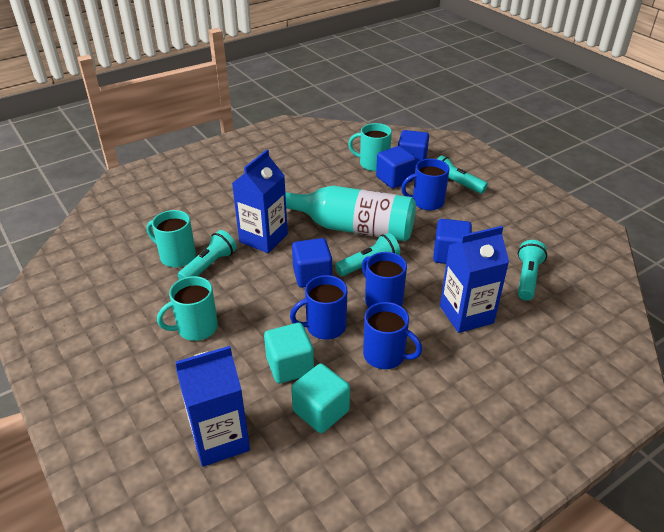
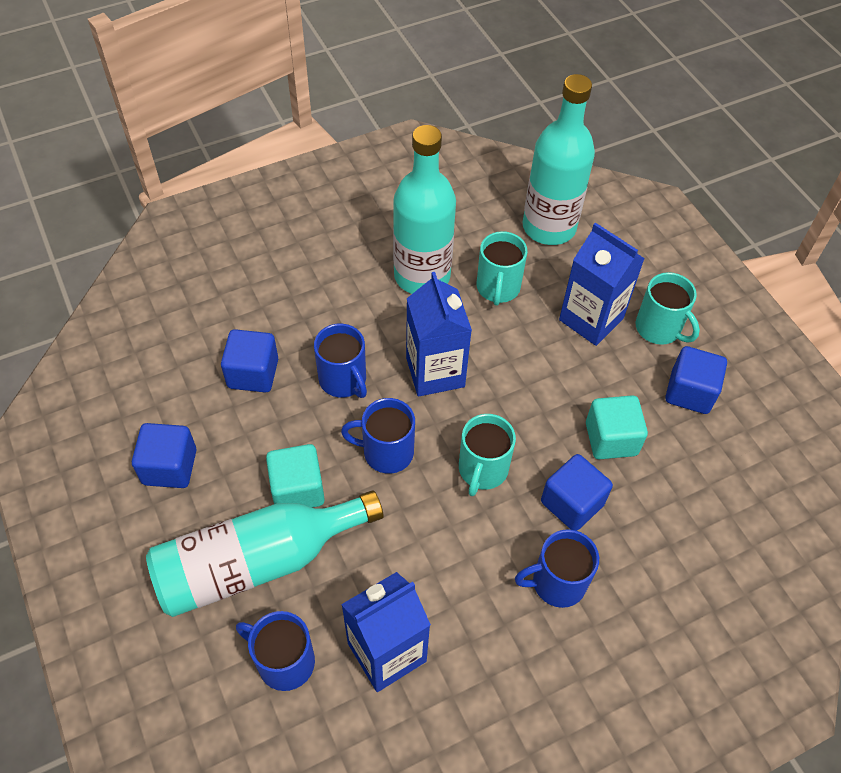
turquoise bottle: 1 -> 3
turquoise flashlight: 4 -> 0

